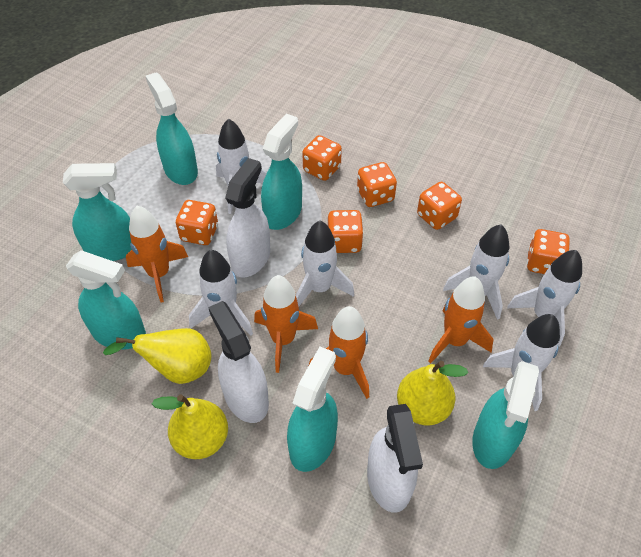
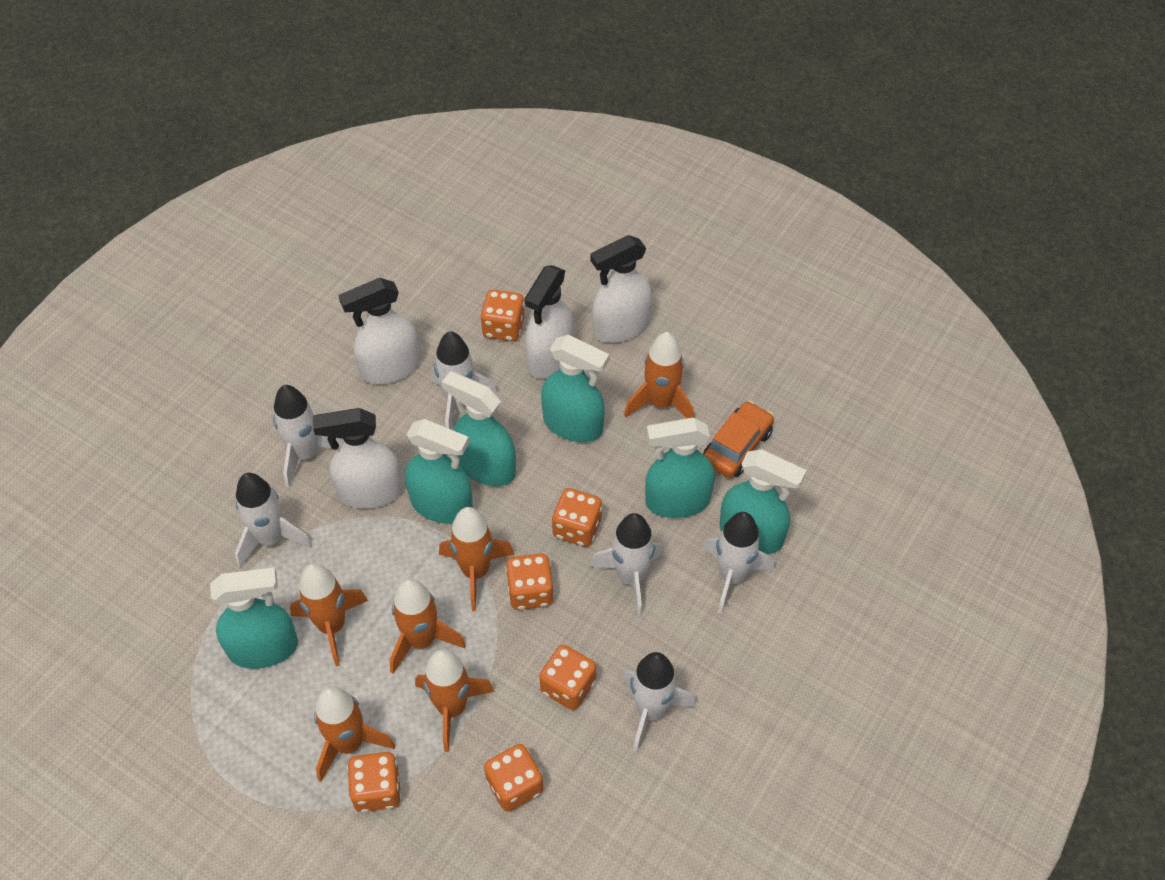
orange car: 0 -> 1
orange rocket: 4 -> 6
white spray bottle: 3 -> 4
yellow pear: 3 -> 0

